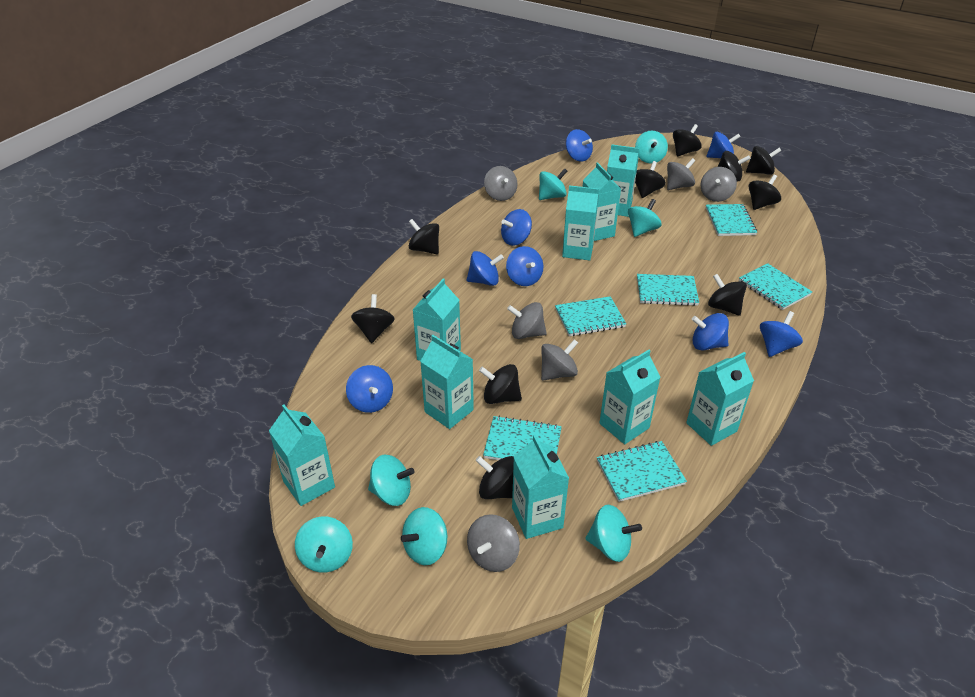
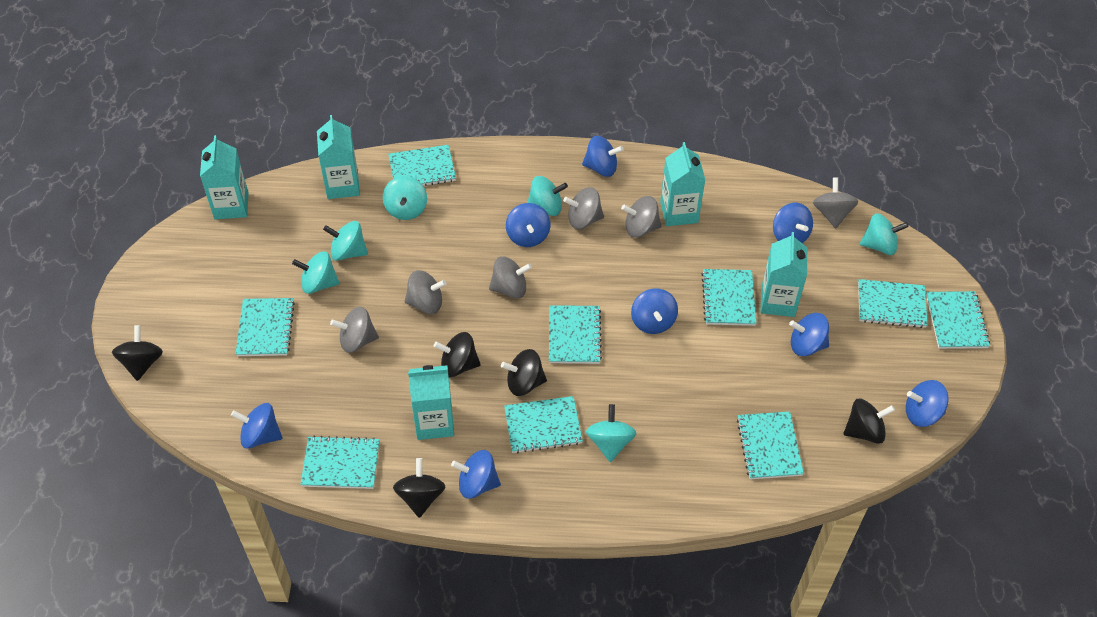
black spinning top: 10 -> 5
turquoise carton: 9 -> 5
turquoise notebook: 6 -> 9
turquoise spinning top: 7 -> 6

